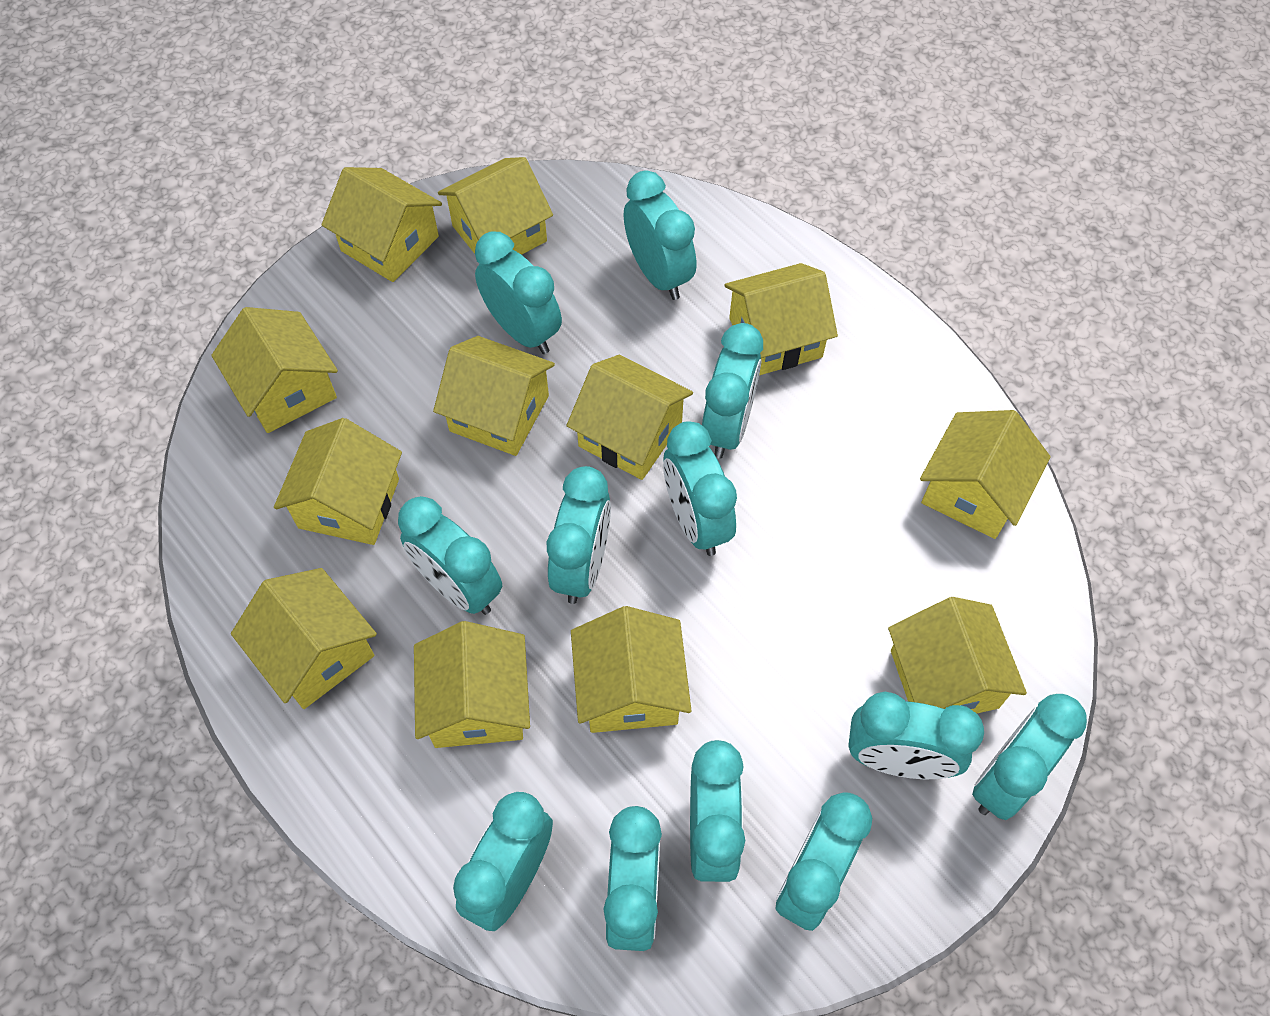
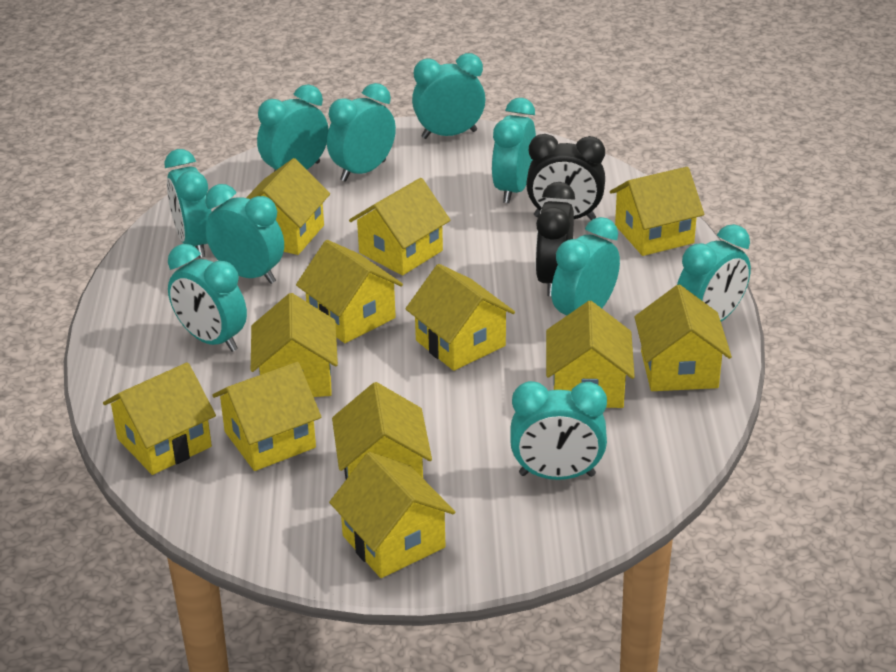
black clock: 0 -> 2
turquoise clock: 12 -> 10

